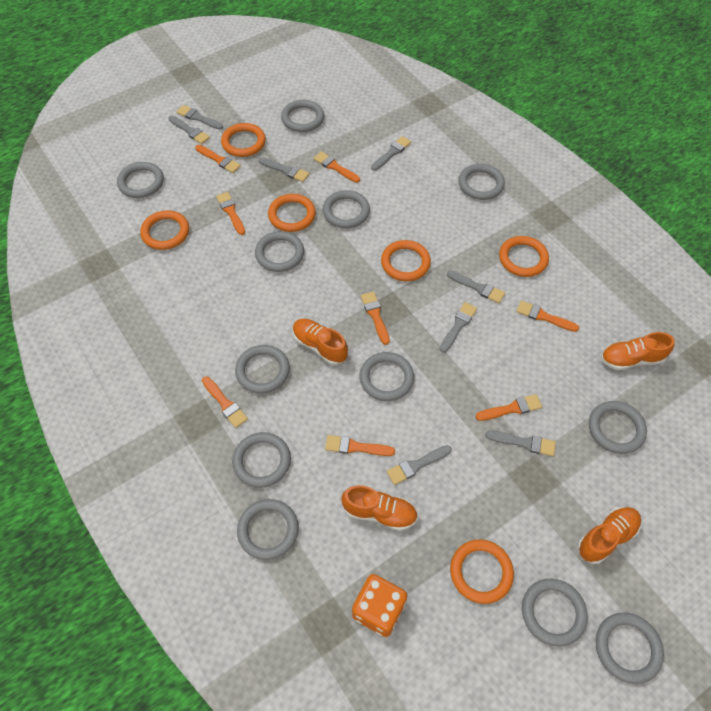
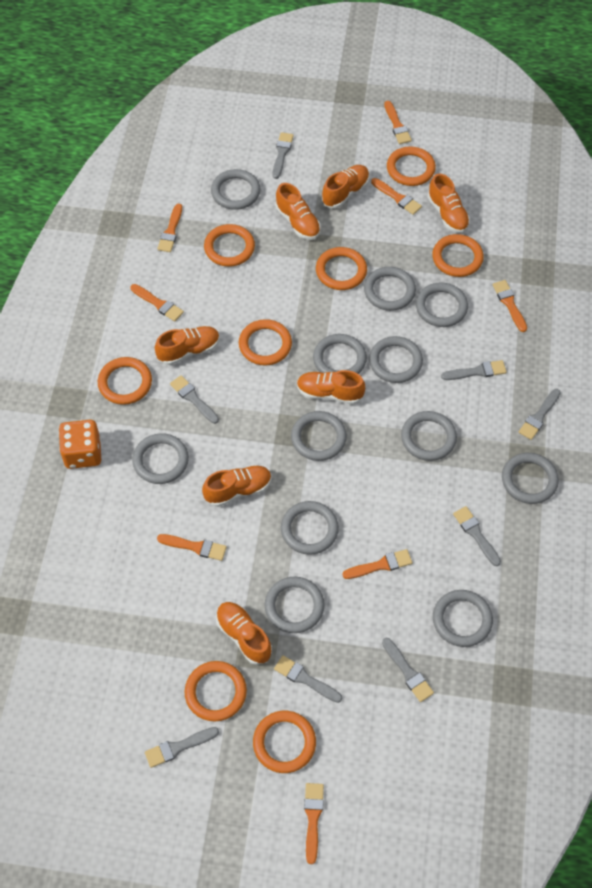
orange ring: 6 -> 8
orange shoe: 4 -> 7

